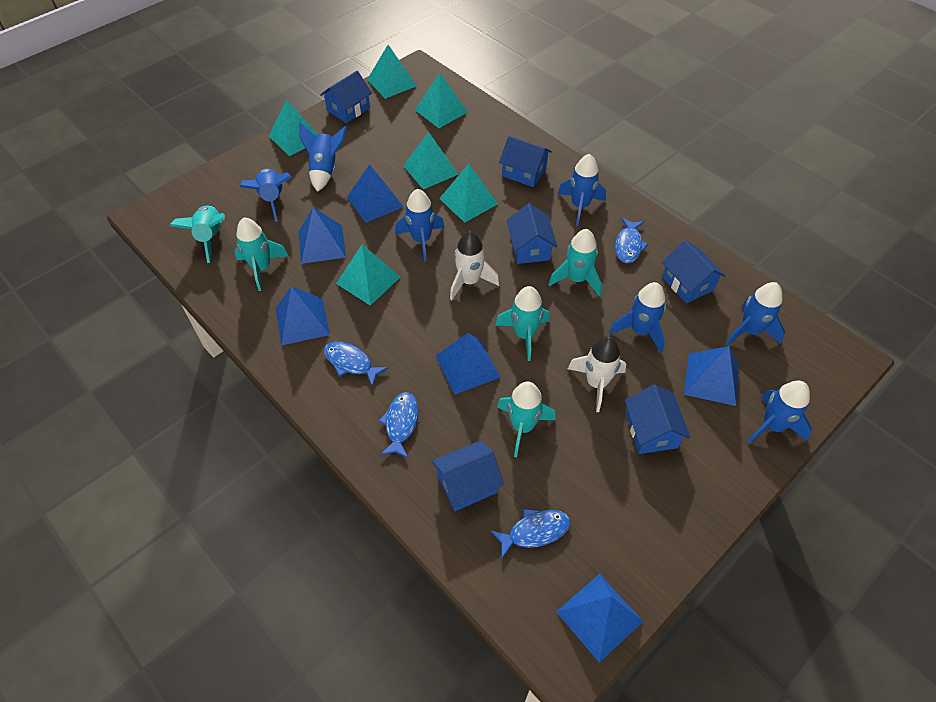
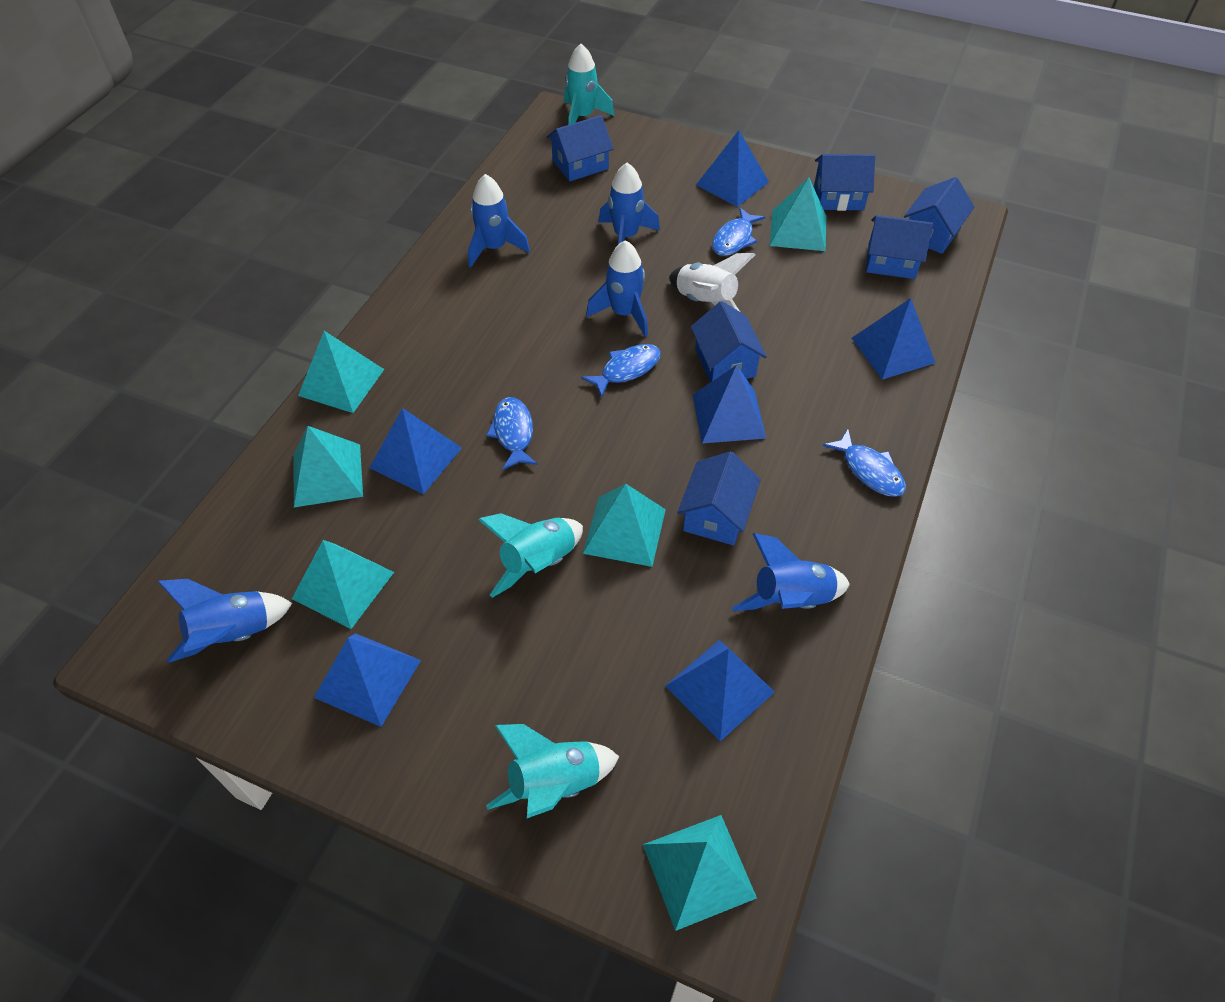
blue rocket: 7 -> 5
turquoise rocket: 5 -> 3
white rocket: 2 -> 1

